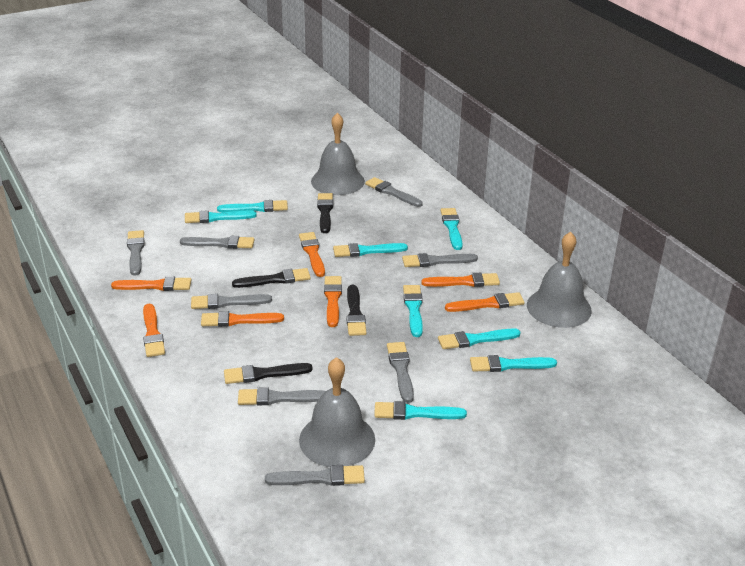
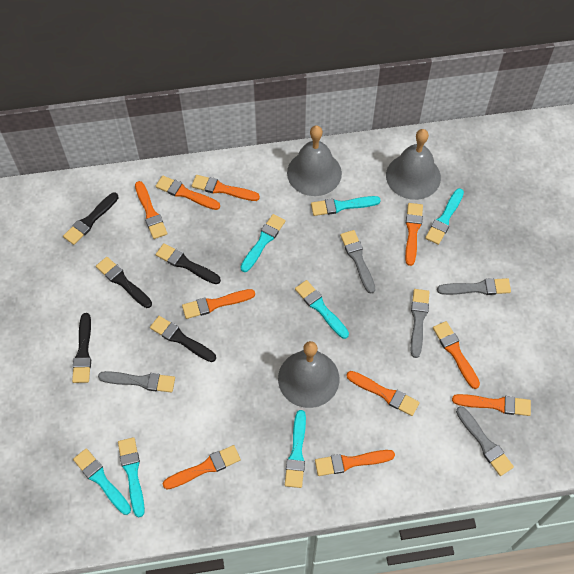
black brush: 4 -> 5
grey brush: 8 -> 5
orange brush: 7 -> 10
turquoise brush: 8 -> 7

